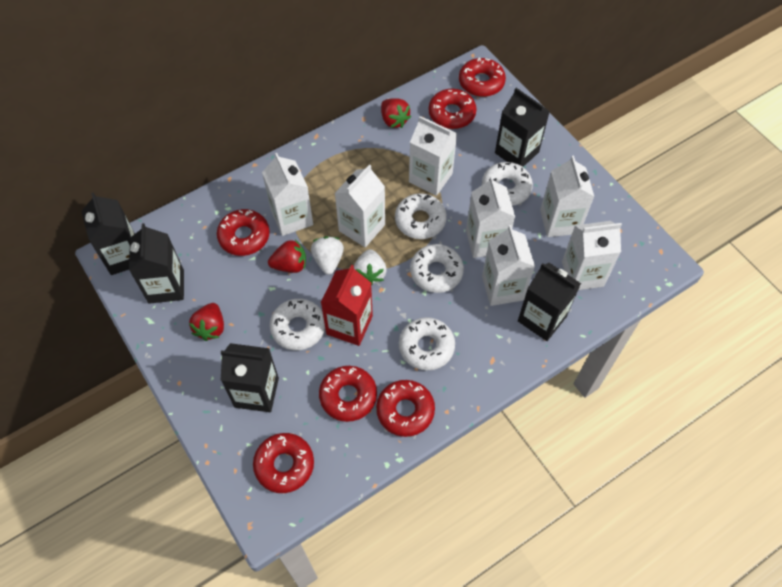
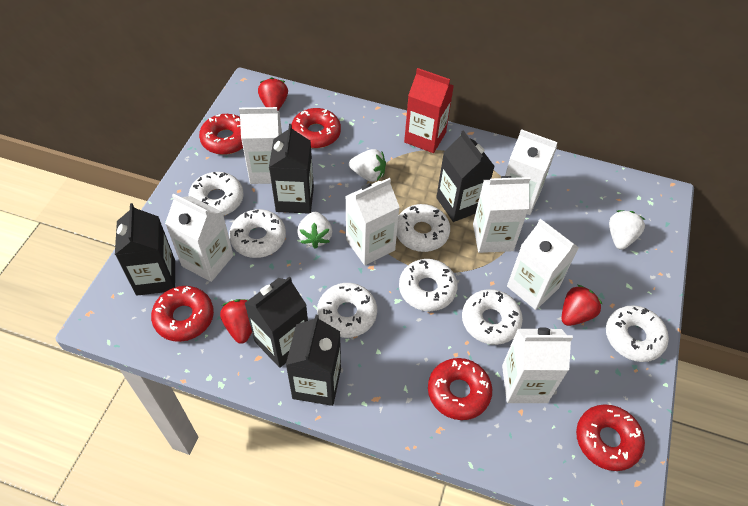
red donut: 6 -> 5
white donut: 5 -> 7
white strawberry: 2 -> 3

